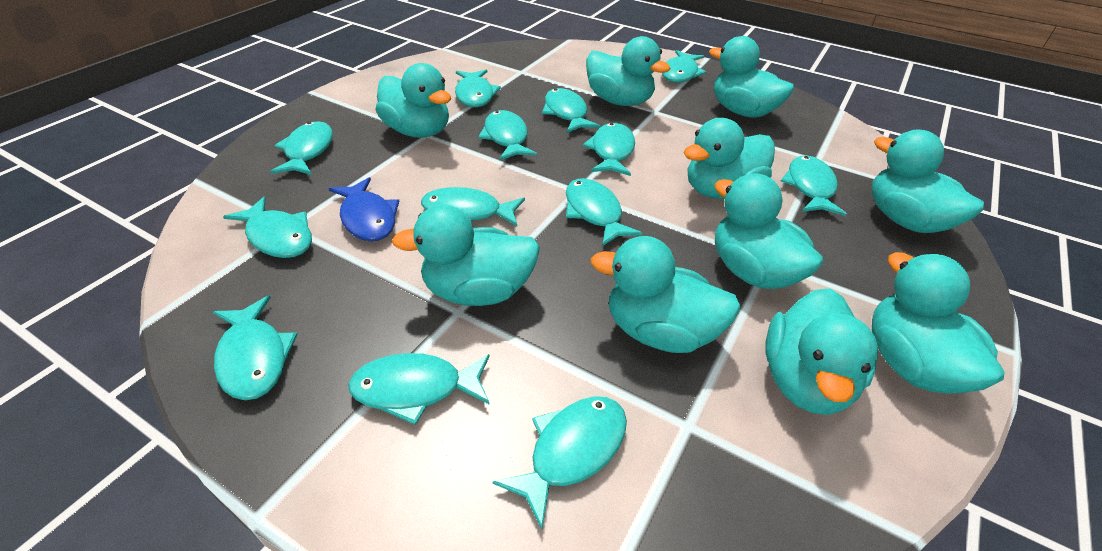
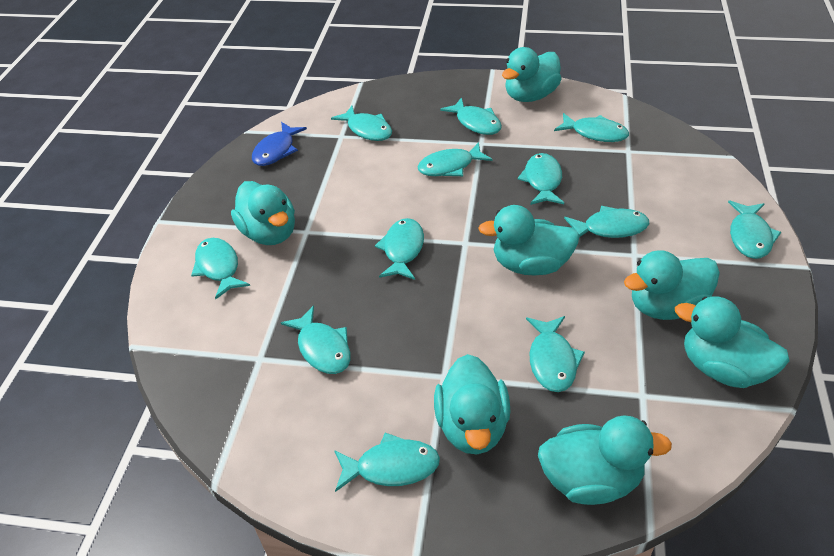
turquoise duck: 10 -> 7
turquoise fish: 13 -> 12

